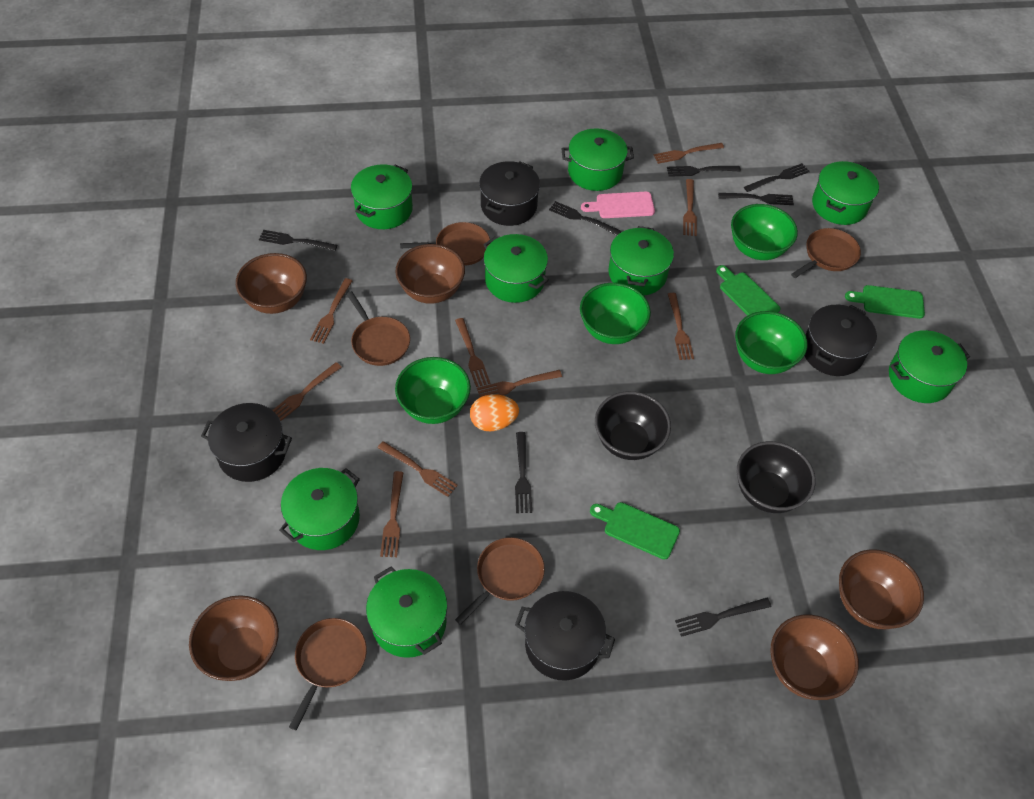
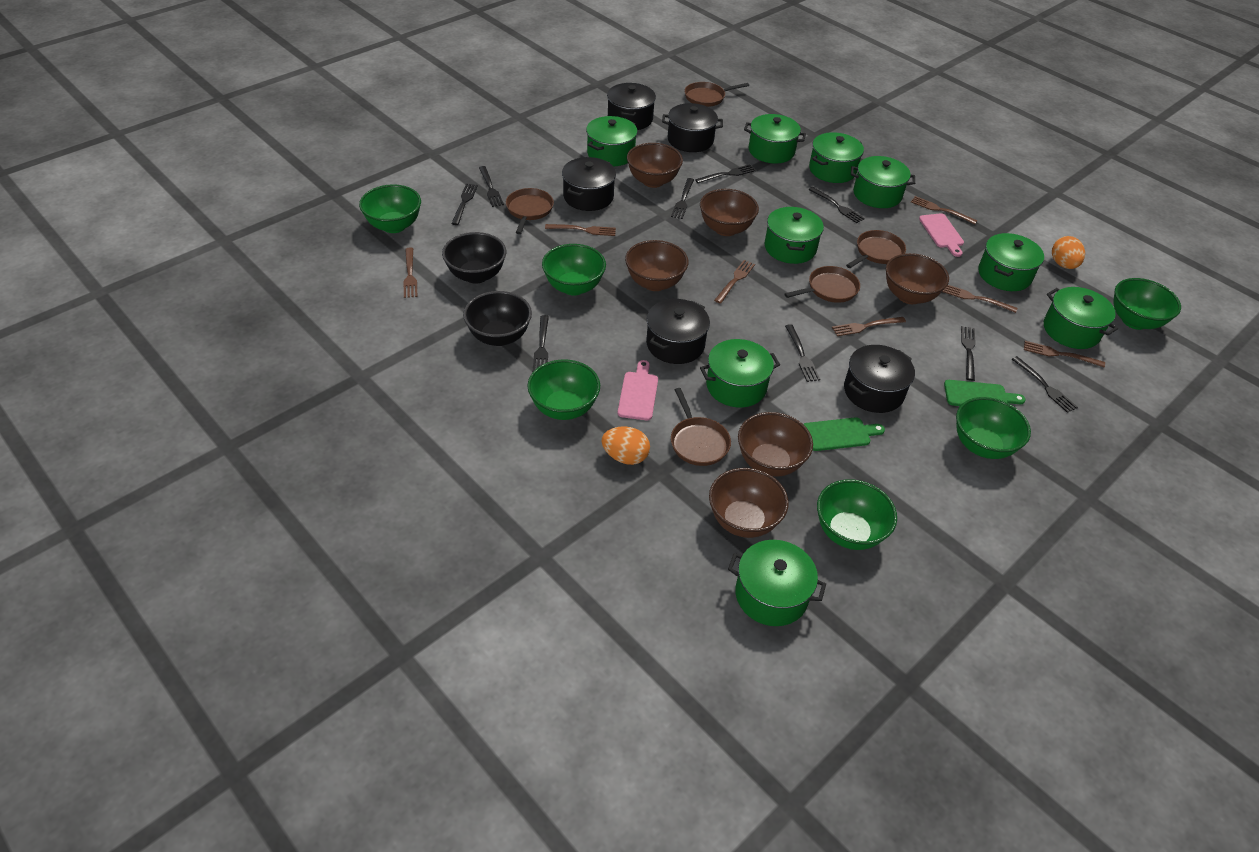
black fork: 7 -> 9
black pot: 4 -> 5
brown bowl: 5 -> 6
brown fork: 9 -> 7
green bowl: 4 -> 6
green cutting board: 3 -> 2
green pot: 8 -> 9
orange egg: 1 -> 2
pink cutting board: 1 -> 2

